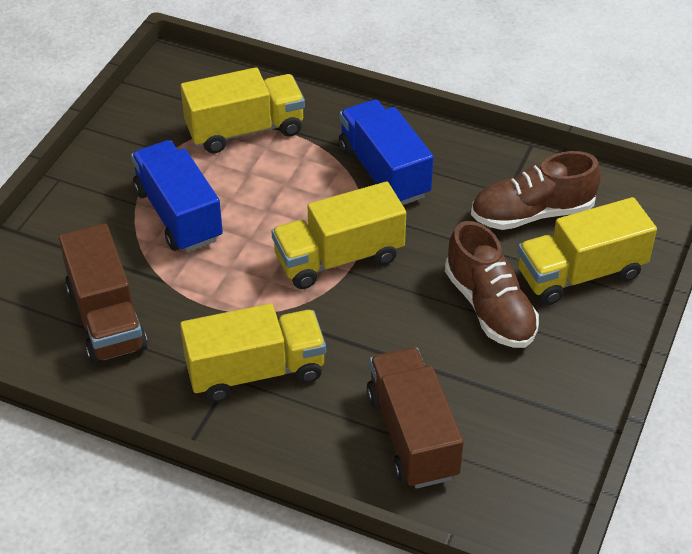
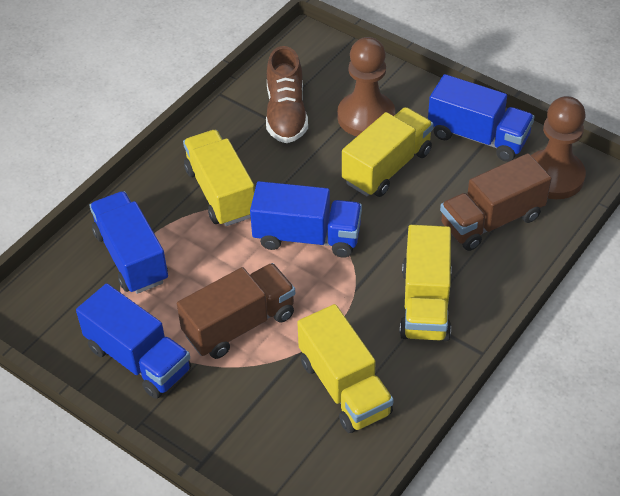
blue truck: 2 -> 4
brown pawn: 0 -> 2
brown shoe: 2 -> 1

